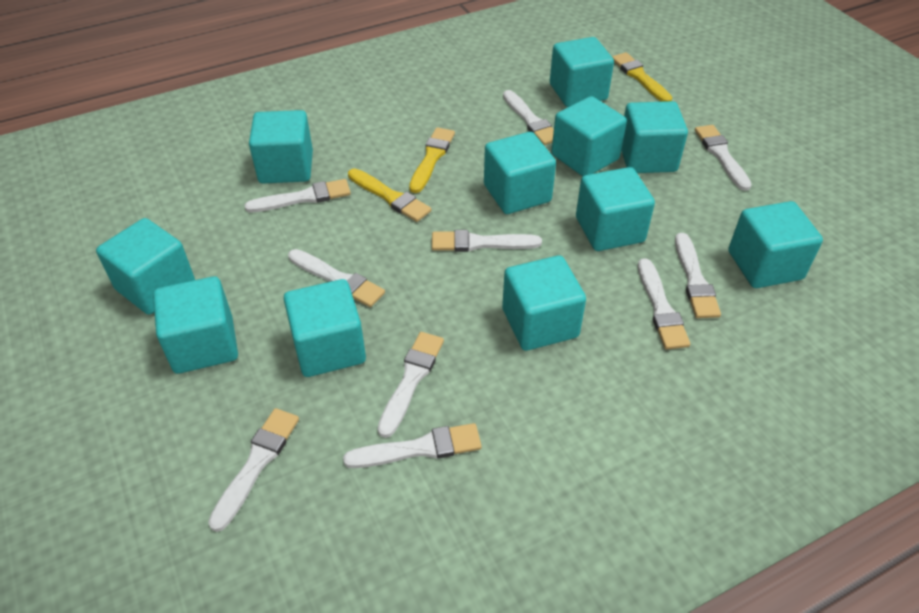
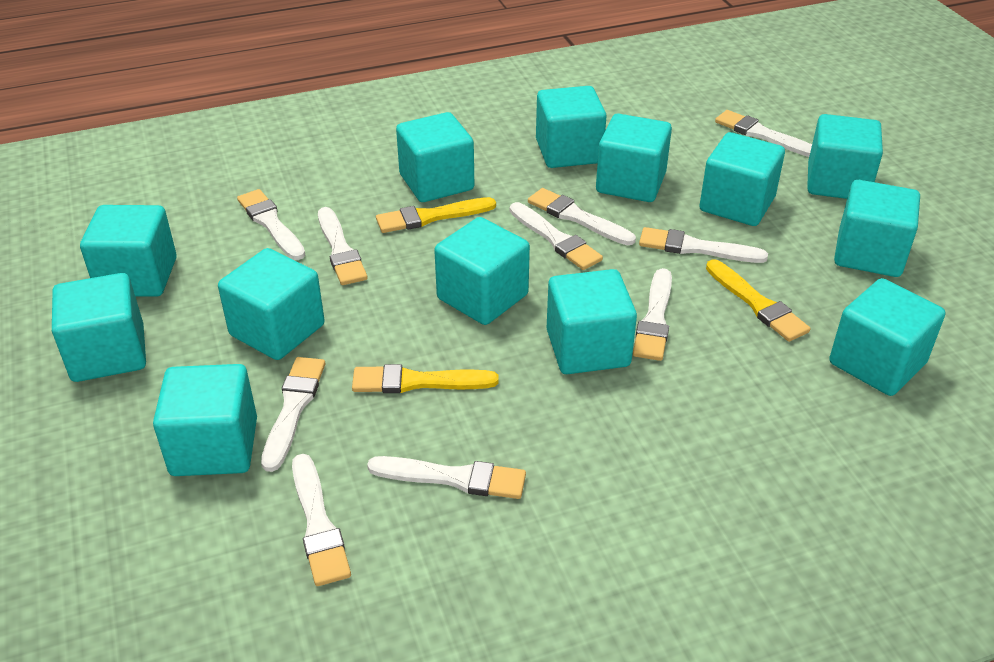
turquoise cube: 11 -> 13

